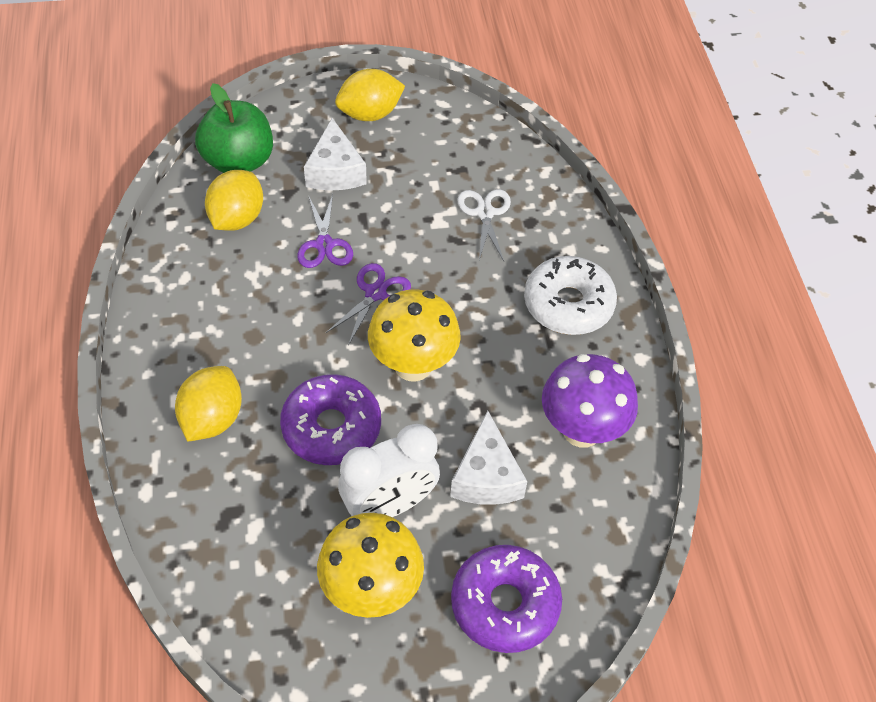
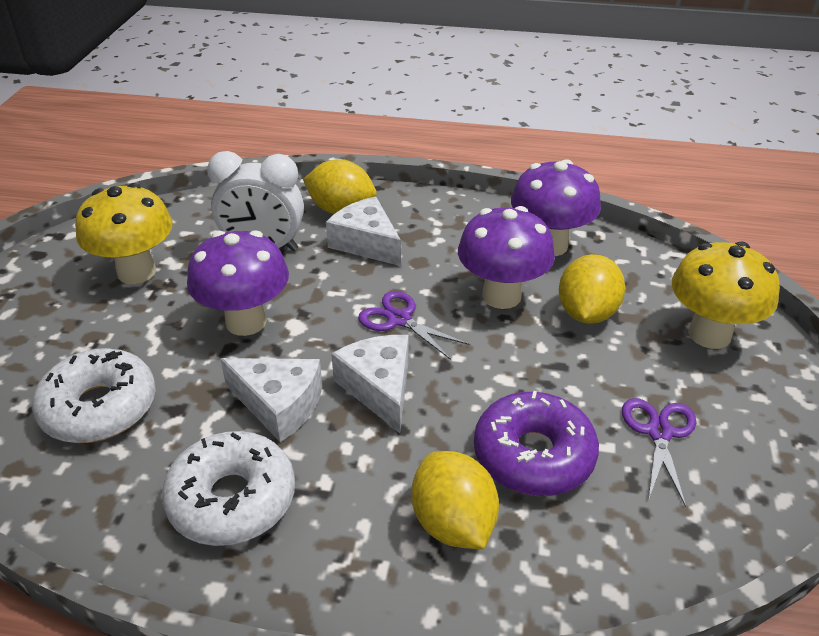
green apple: 1 -> 0
purple donut: 2 -> 1
purple mushroom: 1 -> 3
white cheese: 2 -> 3
white donut: 1 -> 2
white scissors: 1 -> 0

